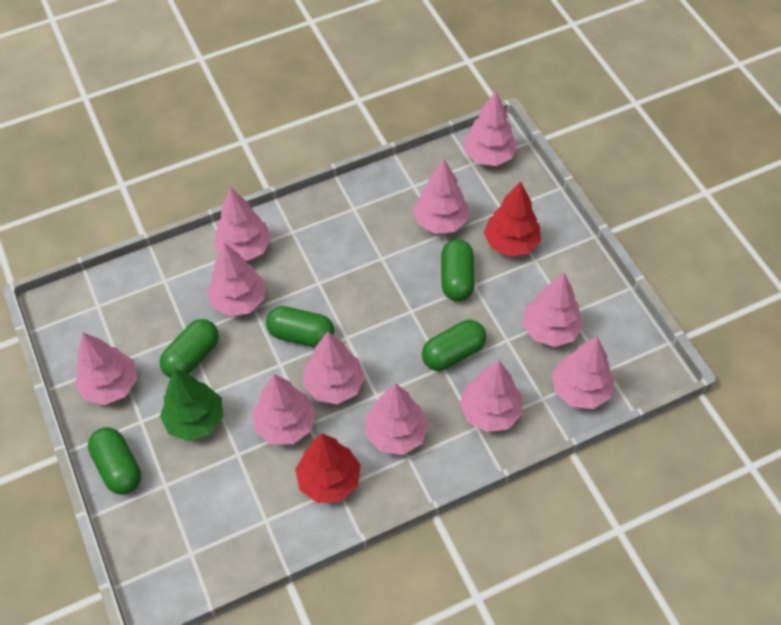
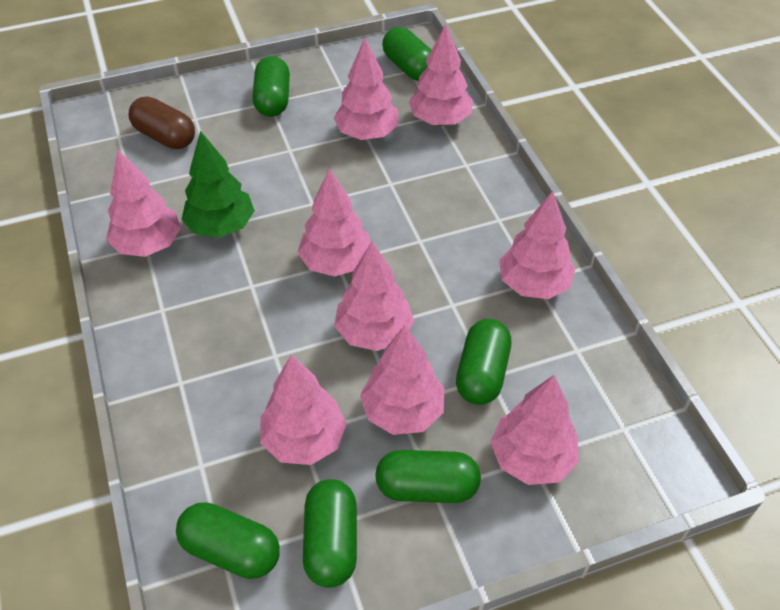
brown capsule: 0 -> 1
green capsule: 5 -> 6
pink tree: 11 -> 9
red tree: 2 -> 0

